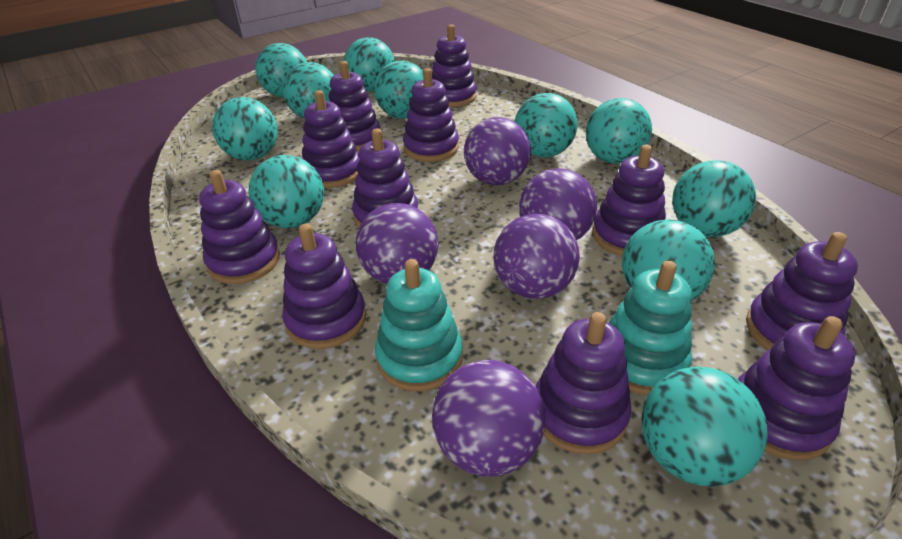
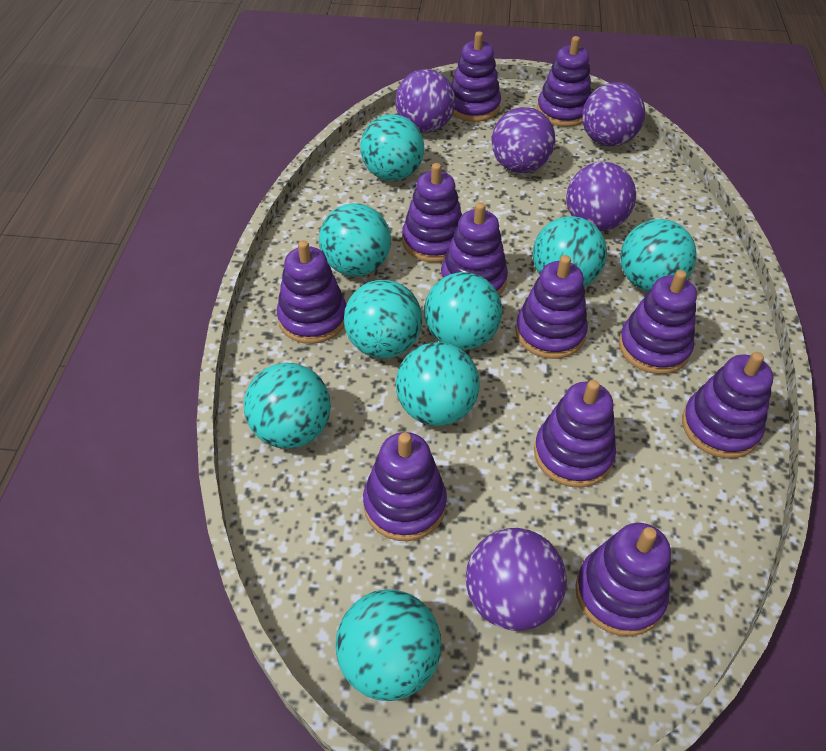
turquoise ball: 11 -> 9
turquoise stacking toy: 2 -> 0

